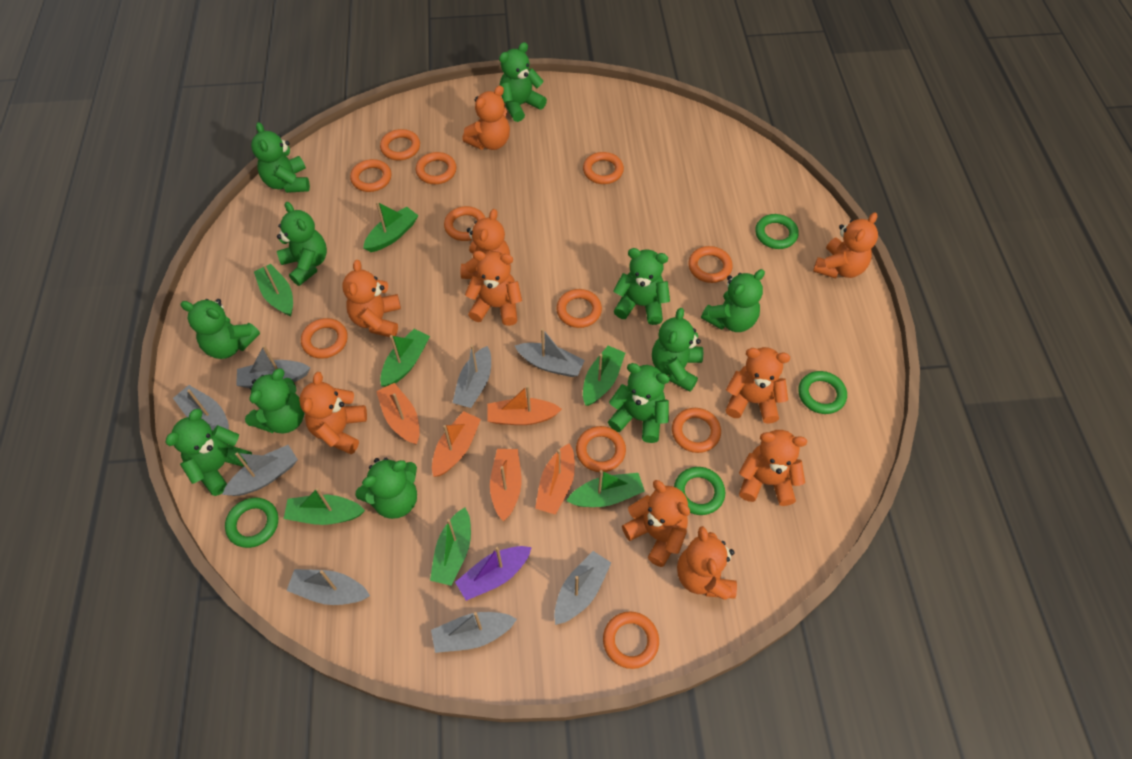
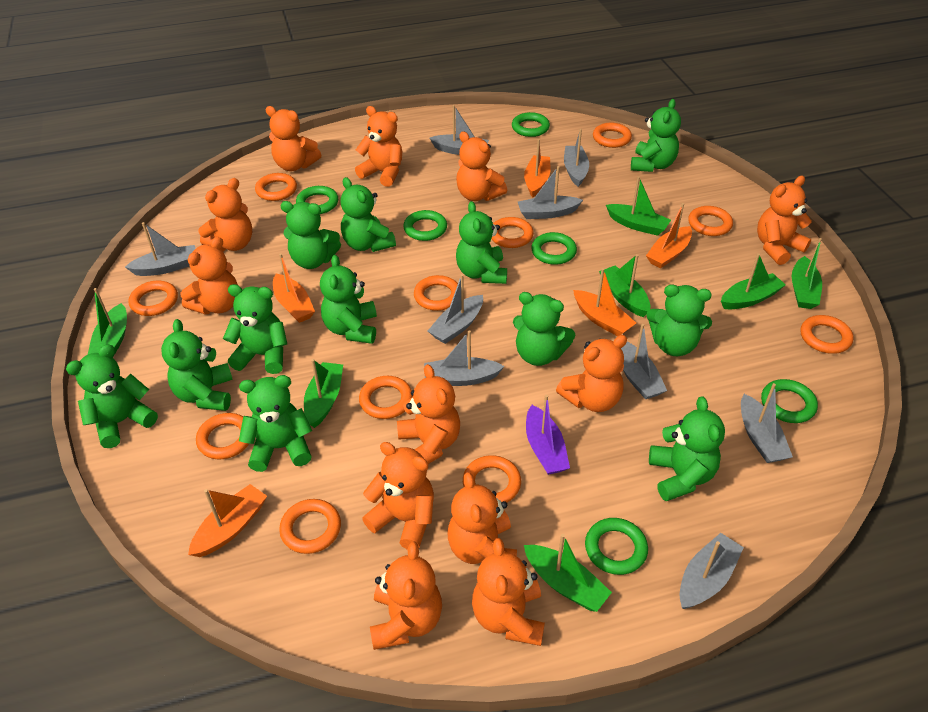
green ring: 4 -> 6
green teddy bear: 11 -> 12
grey boat: 8 -> 9
orange teddy bear: 10 -> 12

